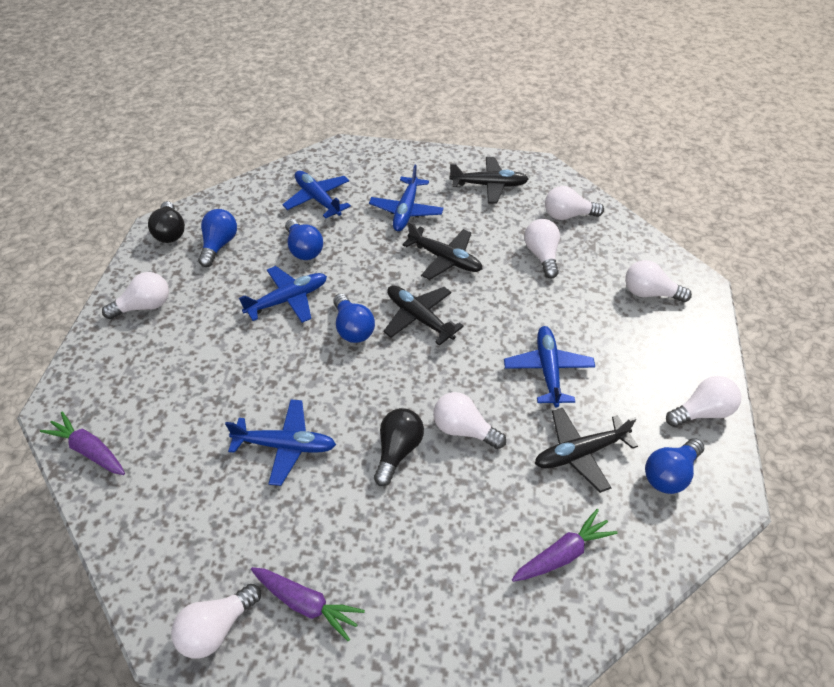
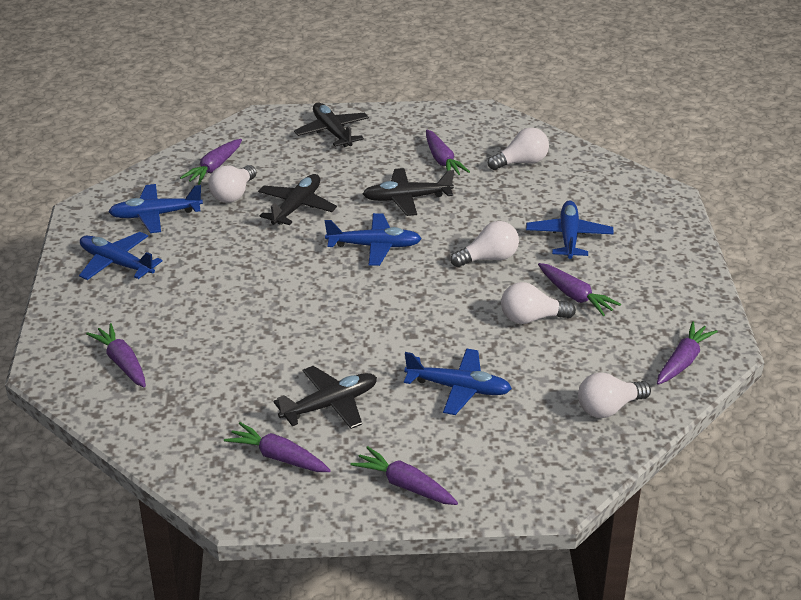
black light bulb: 2 -> 0
blue light bulb: 4 -> 0
purple carrot: 3 -> 7
white light bulb: 7 -> 5

